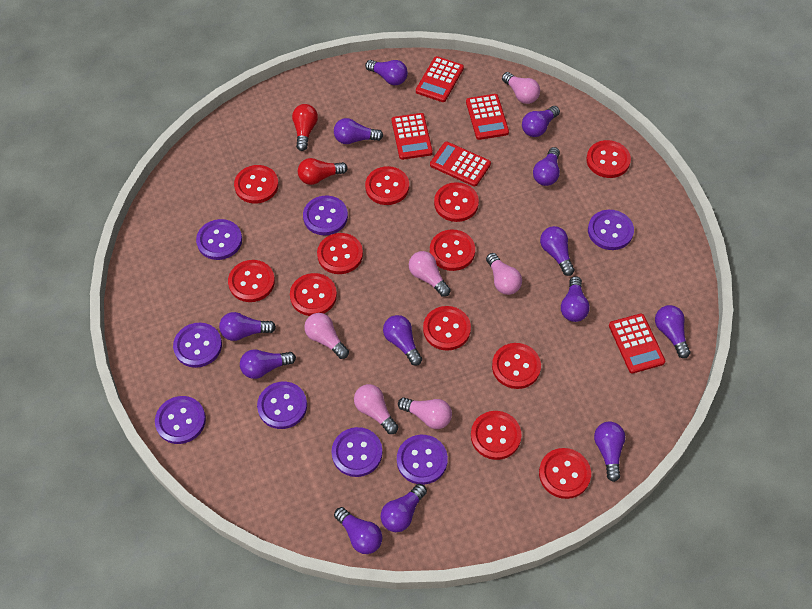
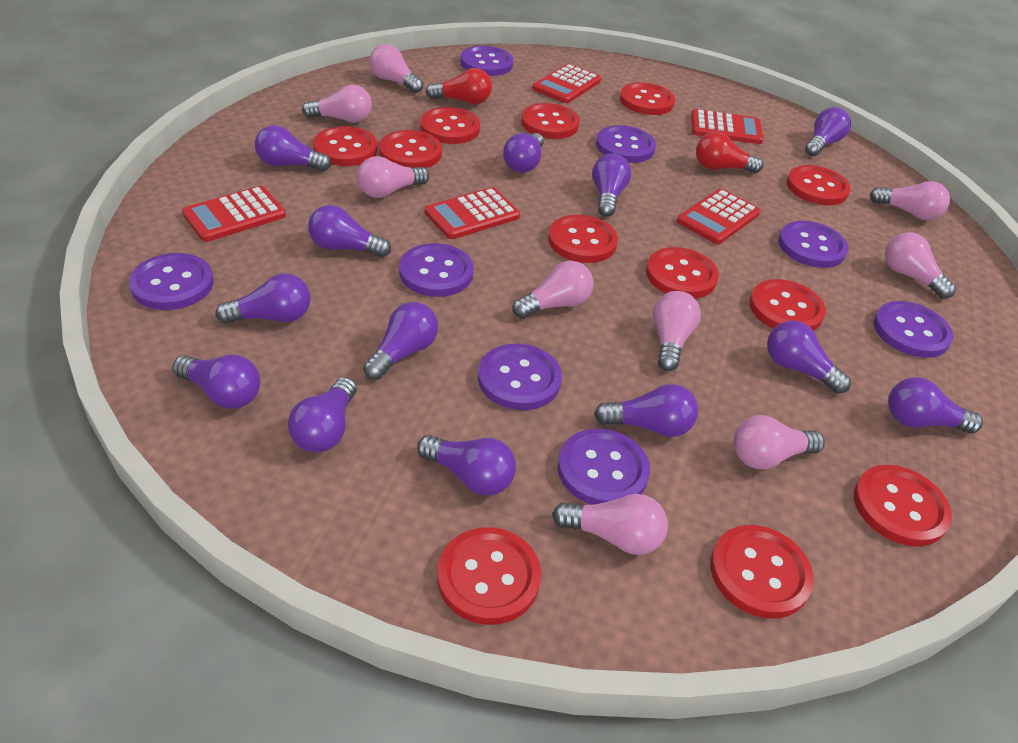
pink light bulb: 6 -> 9

